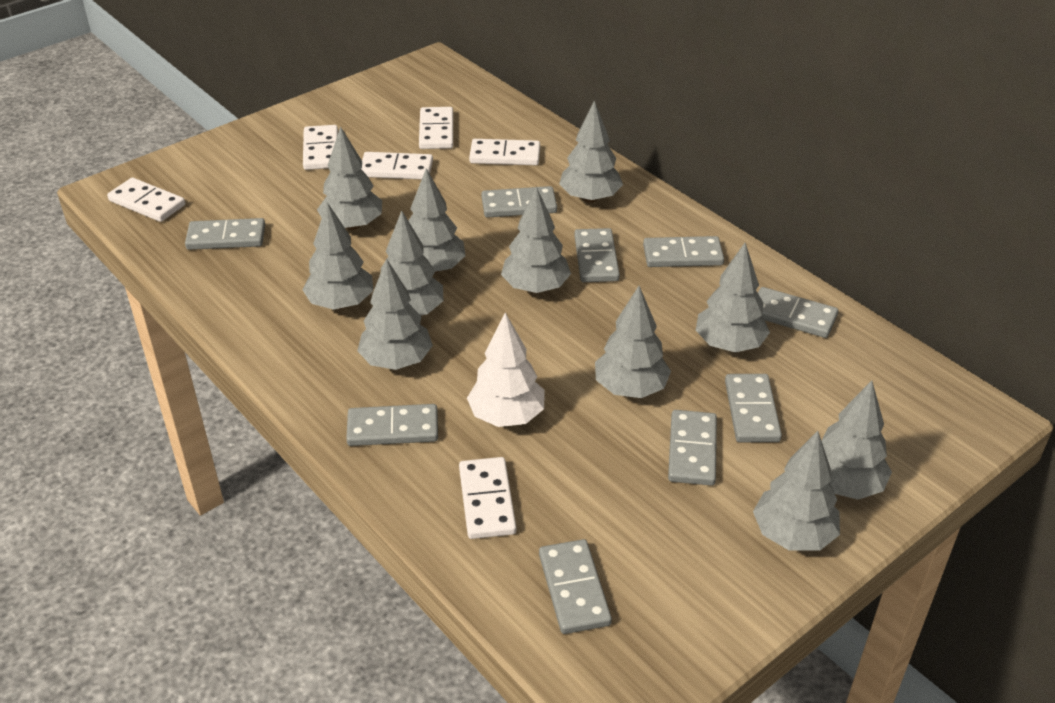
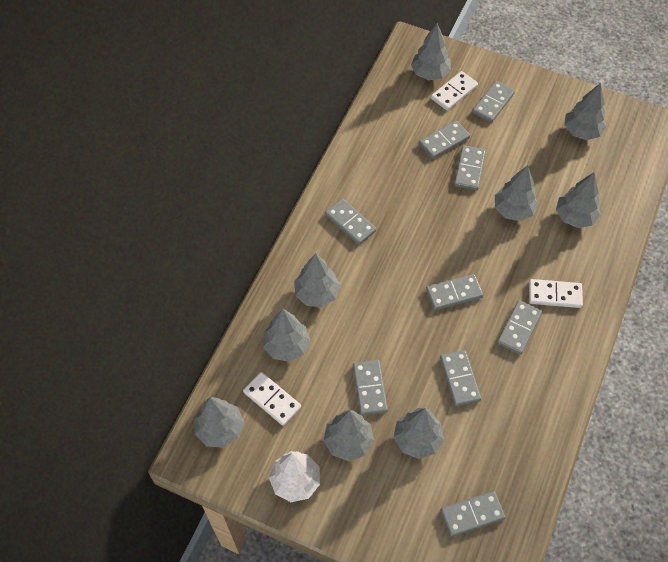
grey tree: 11 -> 9
white domino: 6 -> 3

